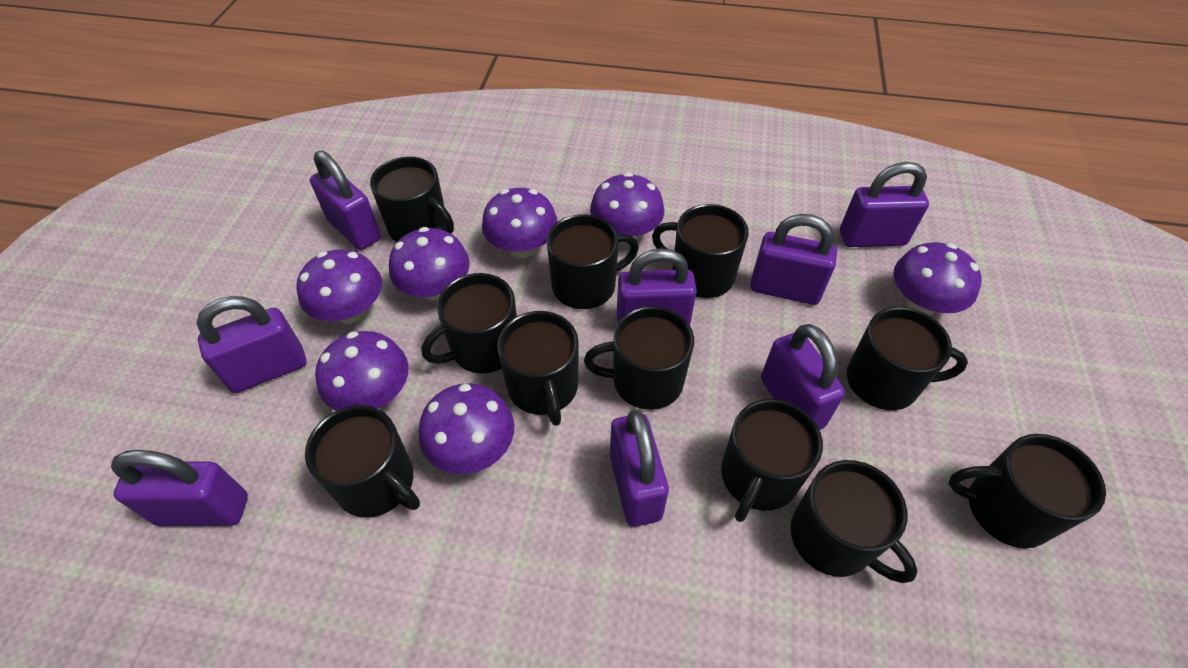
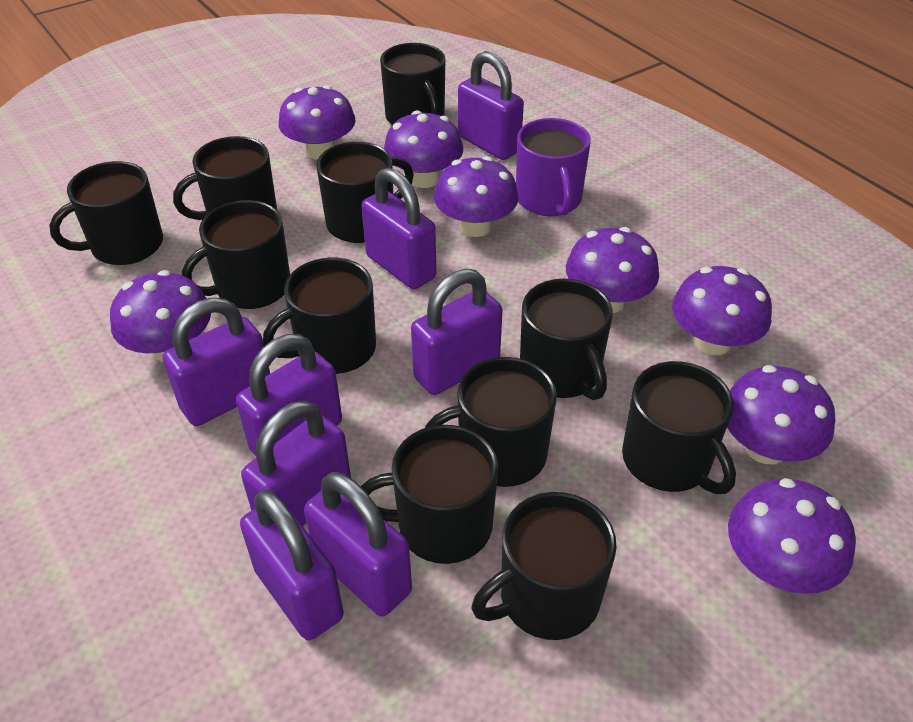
purple mug: 0 -> 1
purple mushroom: 7 -> 8

